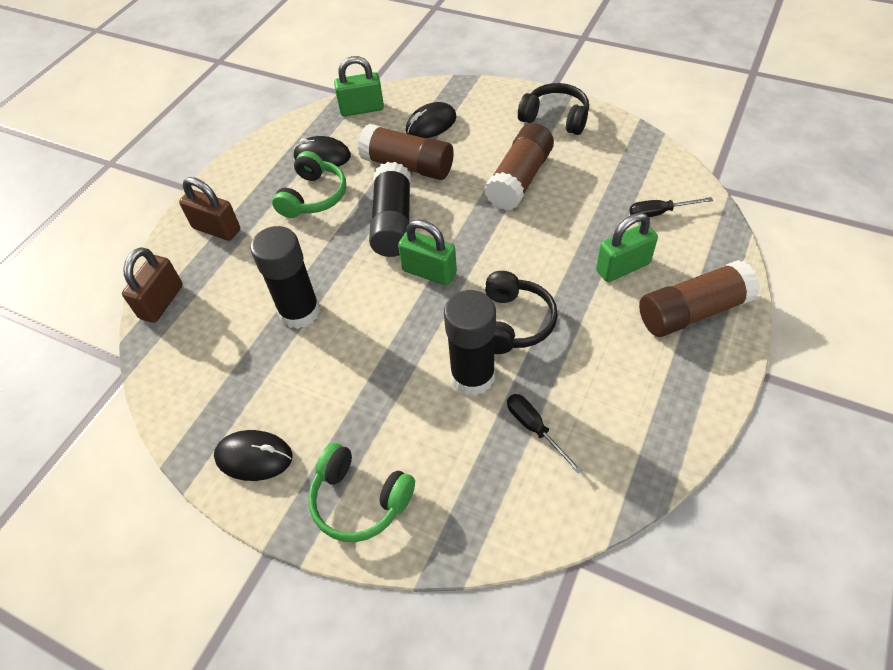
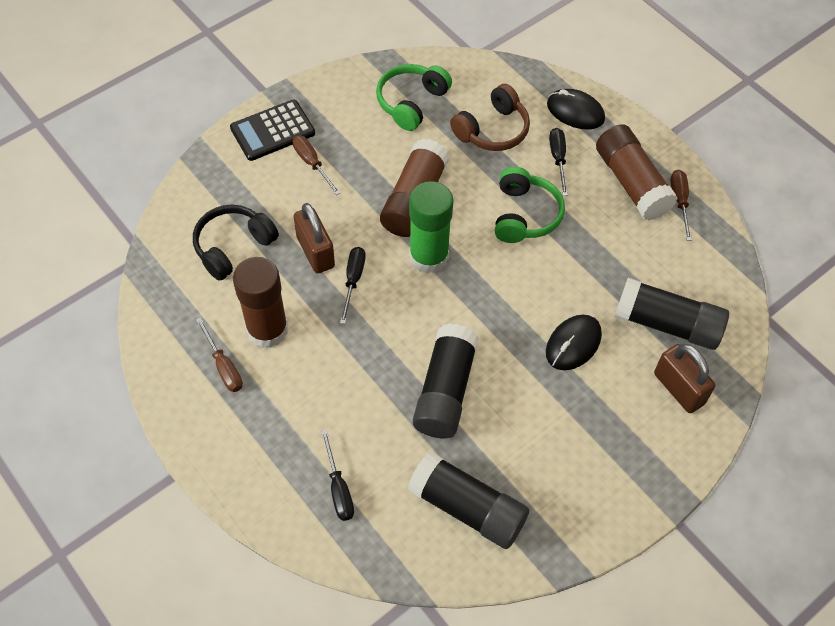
black calculator: 0 -> 1
black headphones: 2 -> 1
black mouse: 3 -> 2
black screwdriver: 2 -> 3
brown headphones: 0 -> 1
brown screwdriver: 0 -> 3
green glue stick: 0 -> 1
green padlock: 3 -> 0

